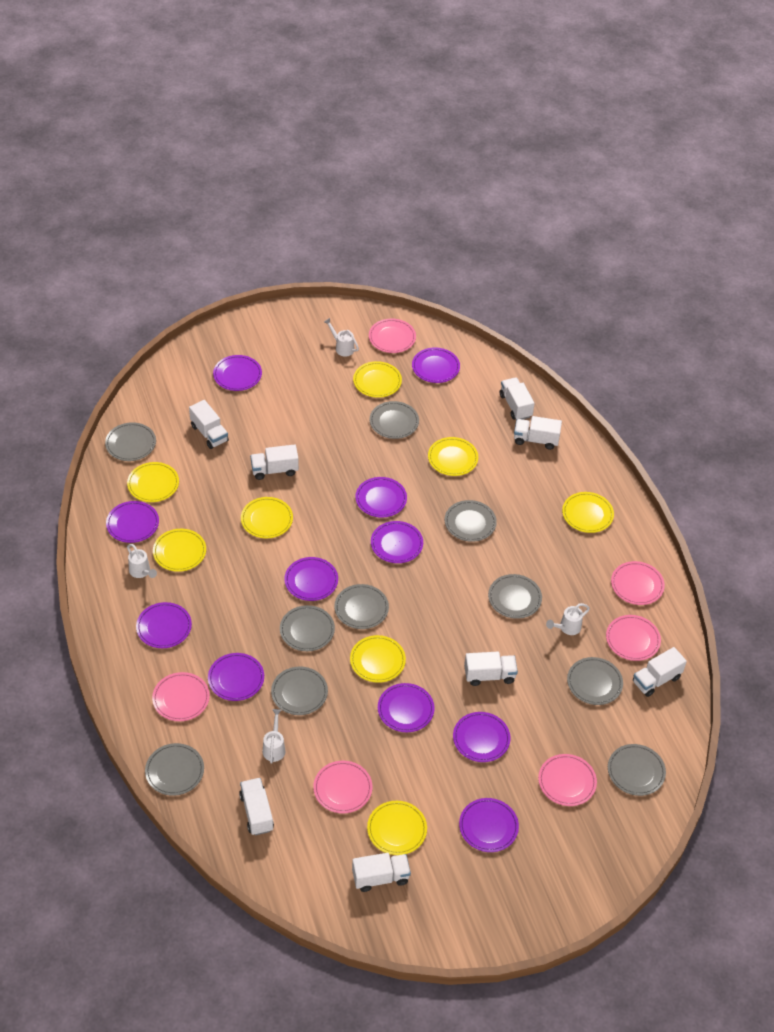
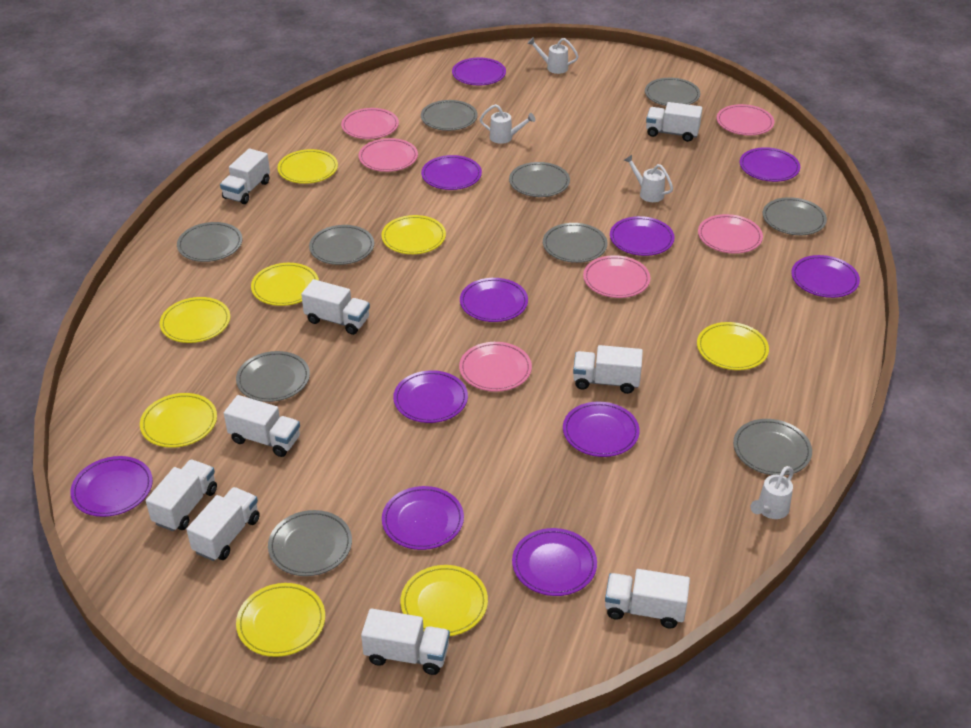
white truck: 8 -> 9

